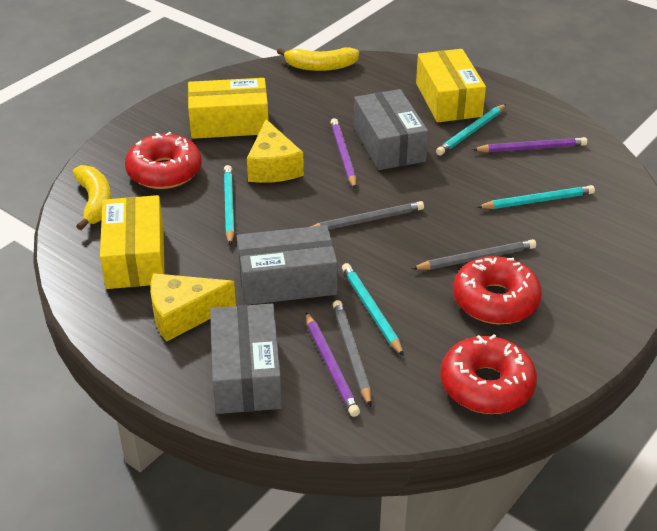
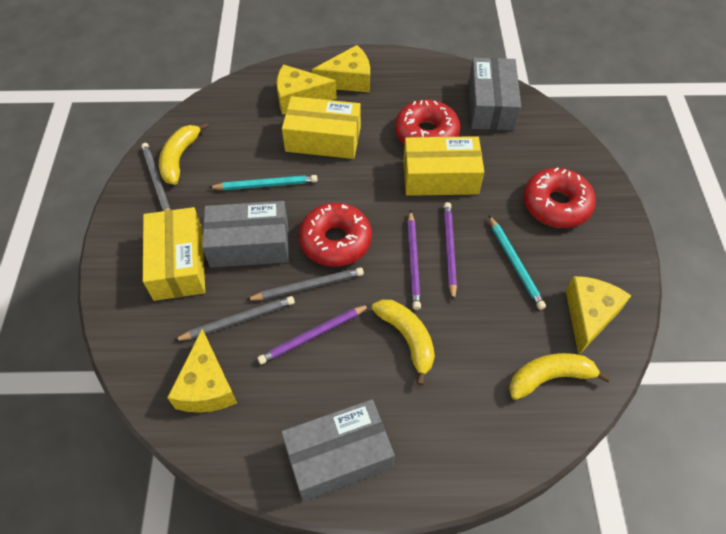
turquoise pencil: 4 -> 2
yellow banana: 2 -> 3
yellow cheese: 2 -> 4

